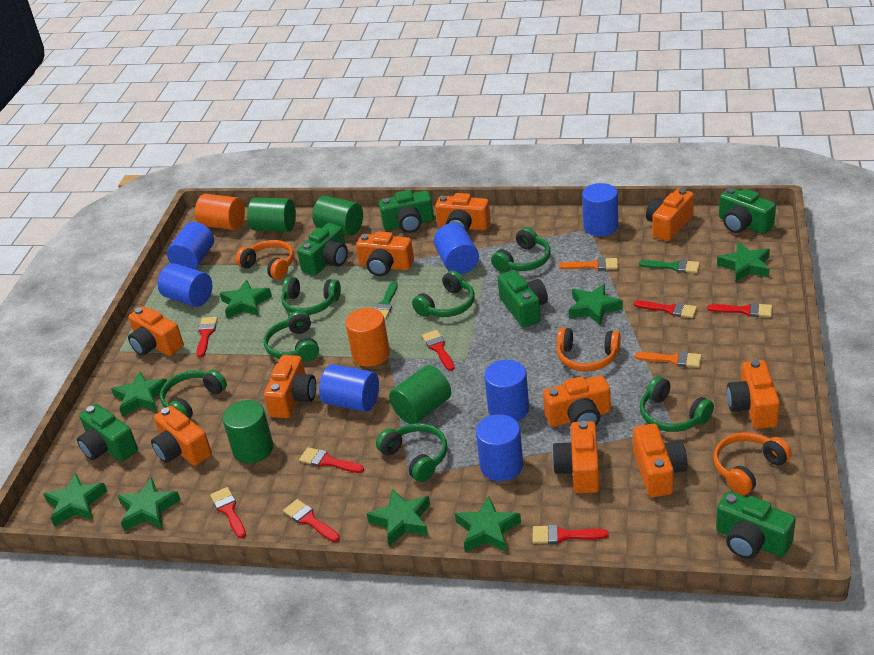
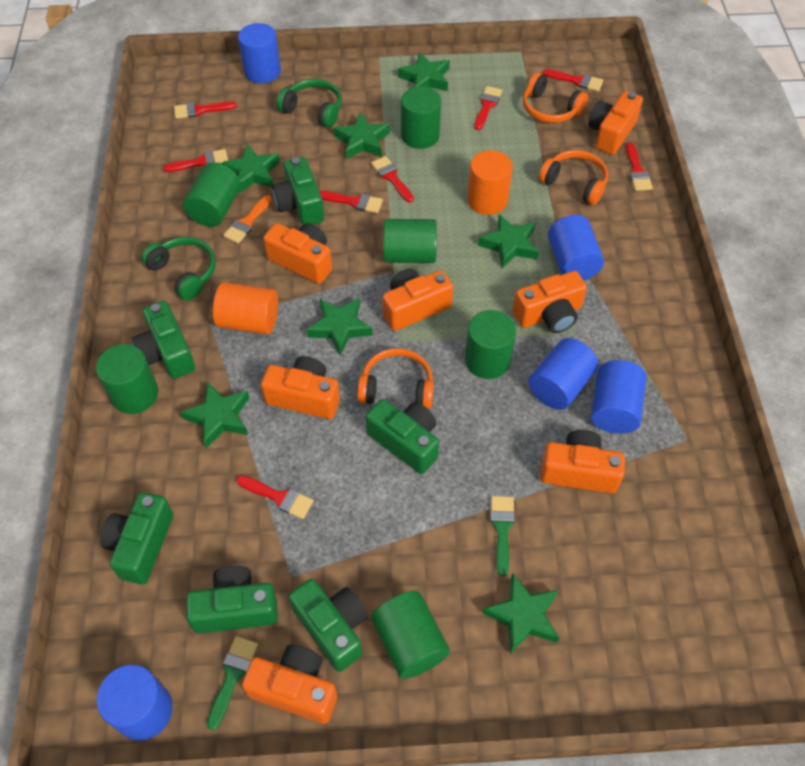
blue cylinder: 7 -> 5
green cylinder: 4 -> 6
green headphones: 7 -> 2
green star: 8 -> 7
orange brush: 2 -> 1
orange camera: 10 -> 7

